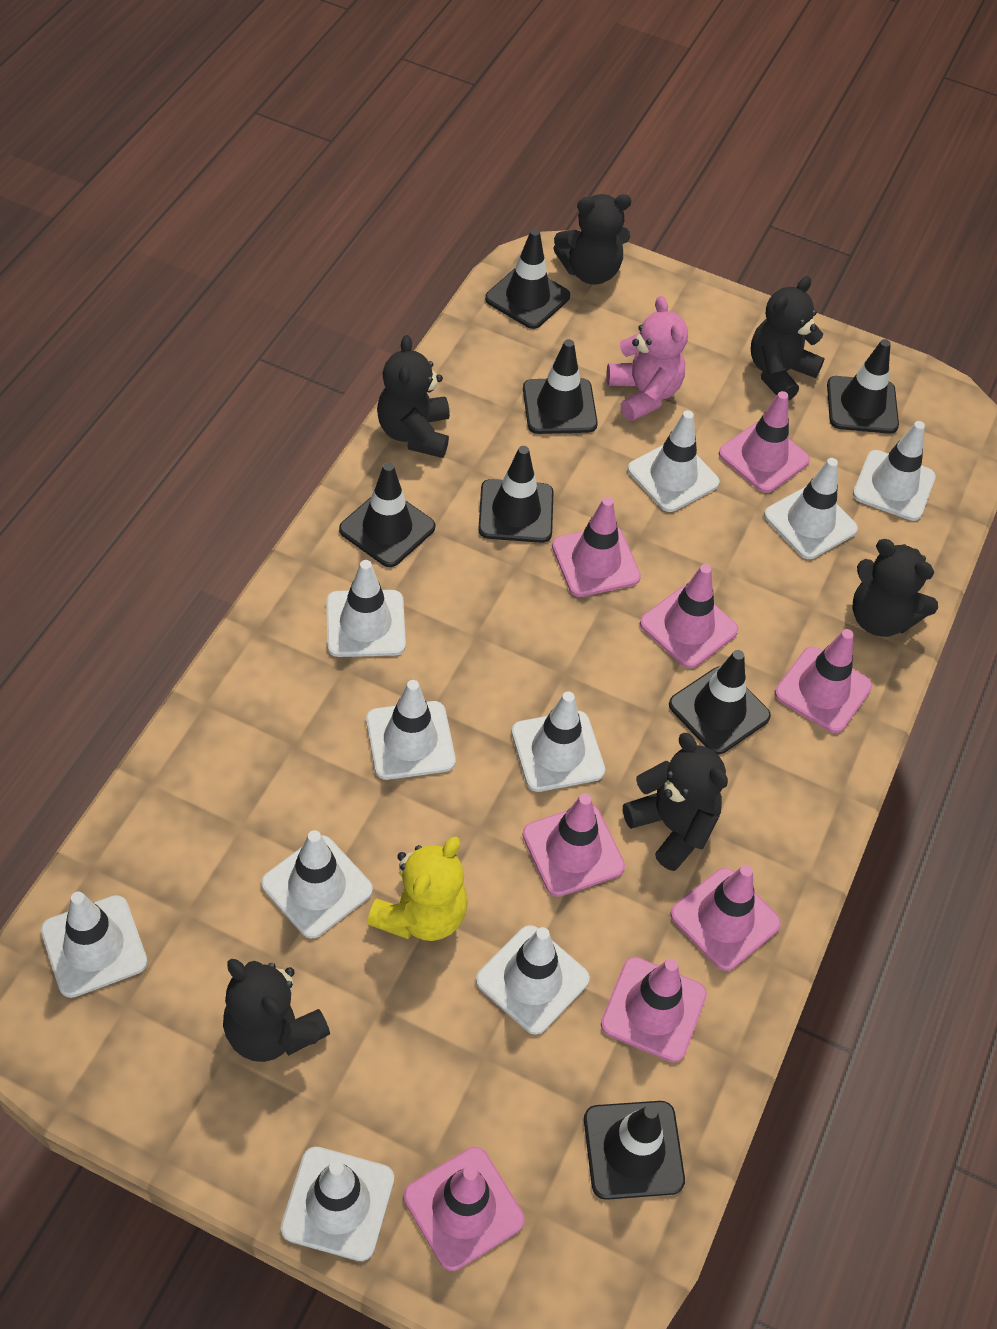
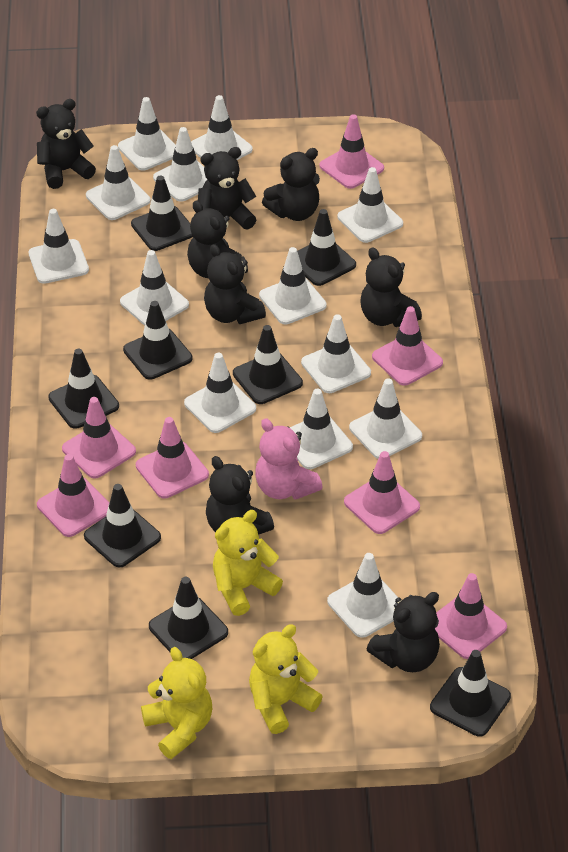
black teddy bear: 6 -> 8
black traffic cone: 7 -> 8
pink traffic cone: 8 -> 7
white traffic cone: 10 -> 13
yellow teddy bear: 1 -> 3

